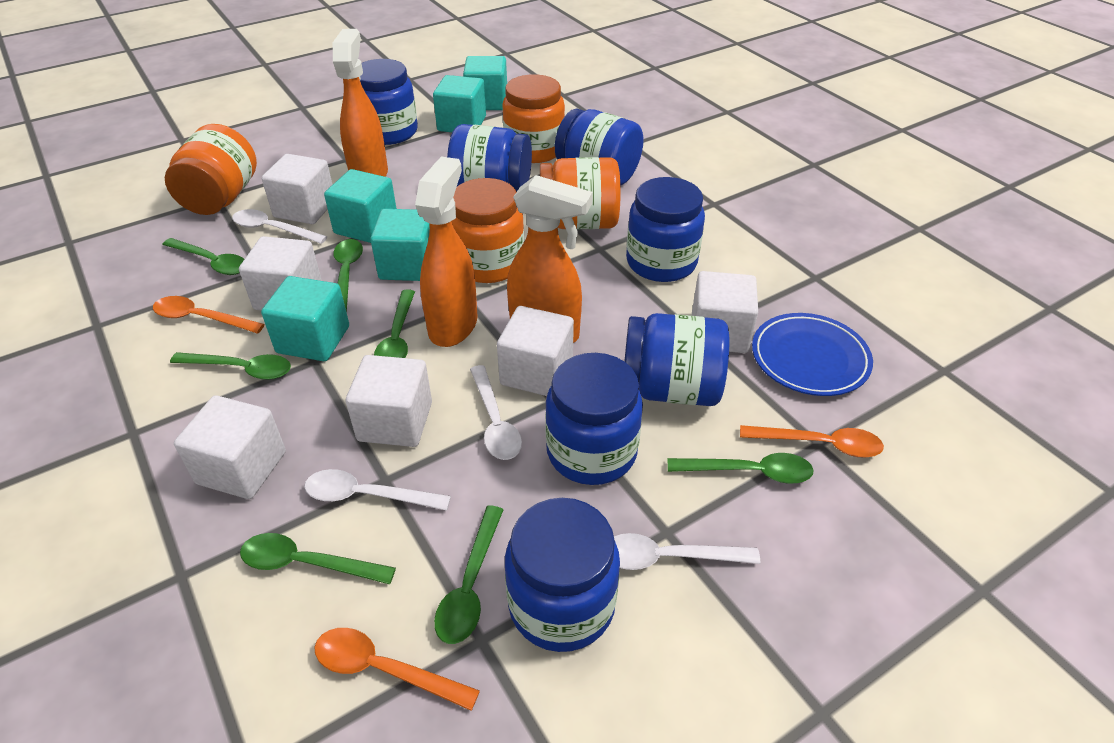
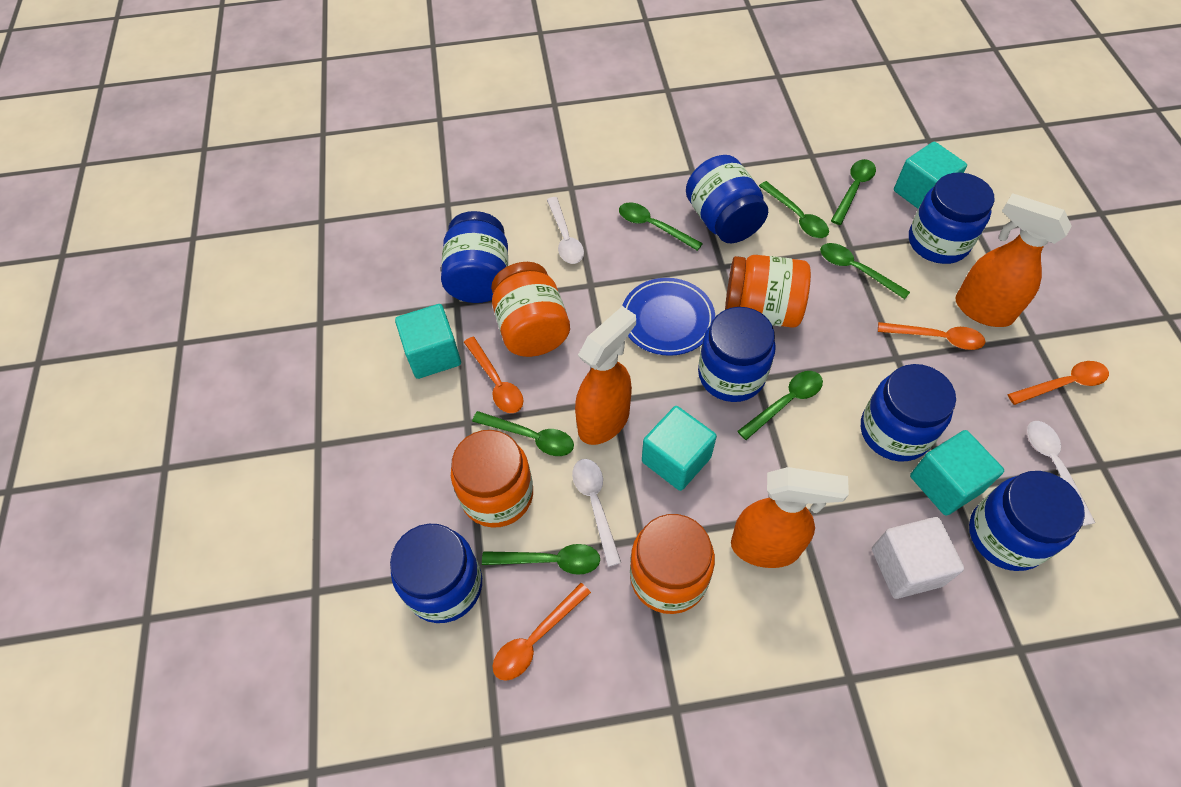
orange spoon: 3 -> 4
turquoise cube: 5 -> 4
white cube: 6 -> 1
white spoon: 4 -> 3

